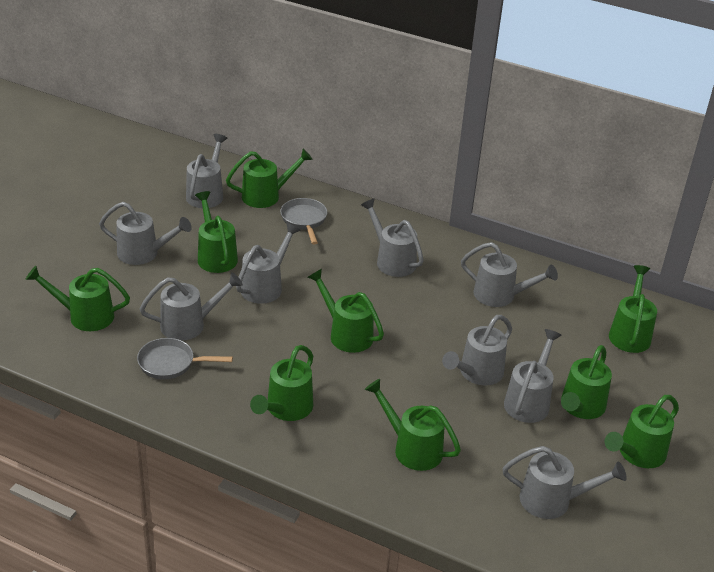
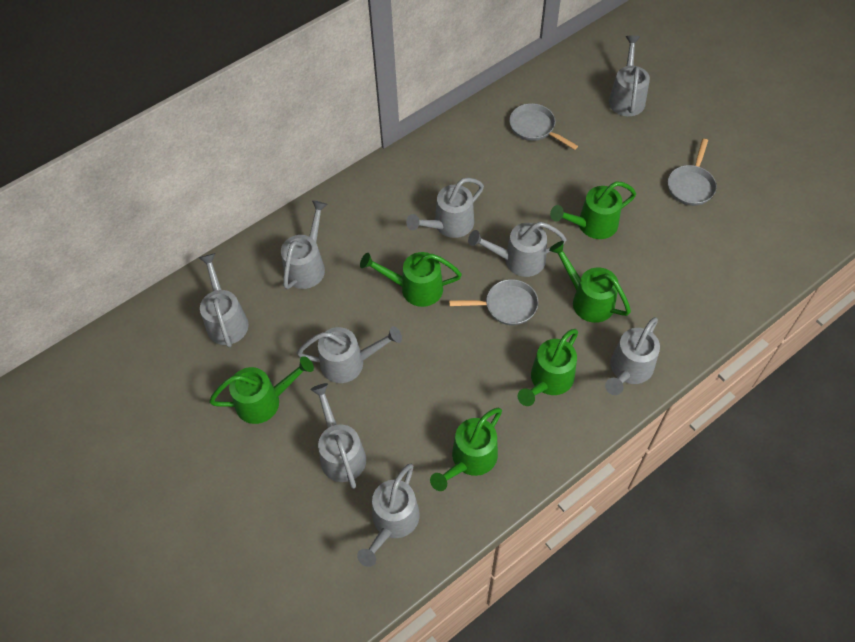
green watering can: 9 -> 6
grey pan: 2 -> 3

